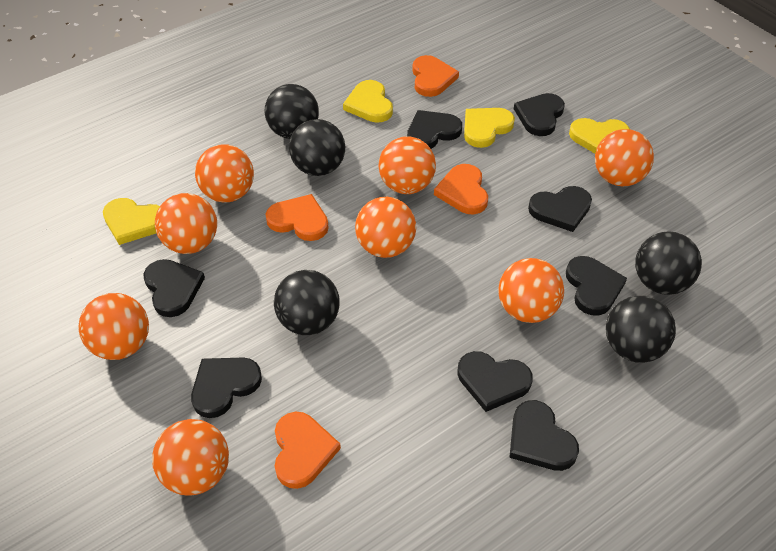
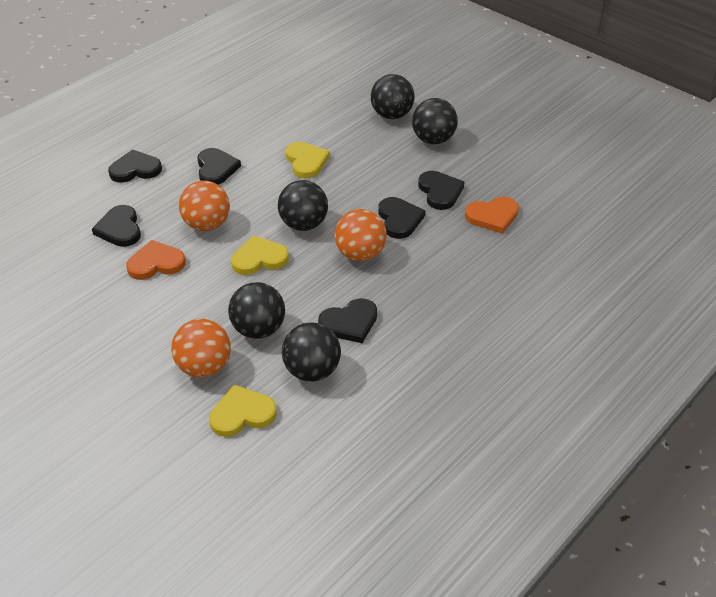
black heart: 8 -> 6
orange ball: 8 -> 3
orange heart: 4 -> 2
yellow heart: 4 -> 3

